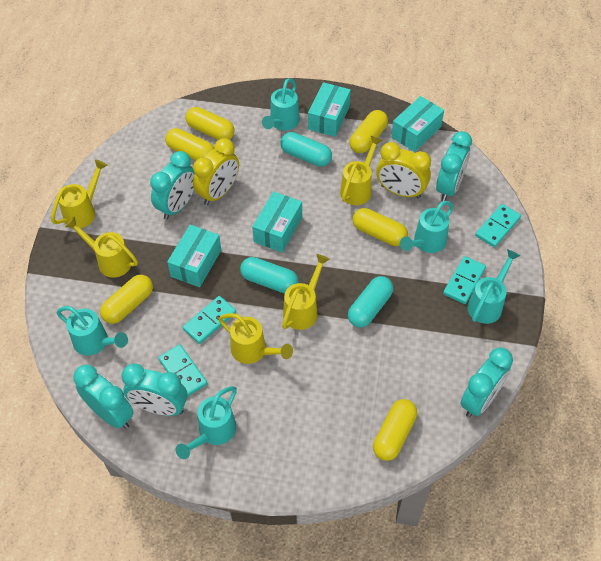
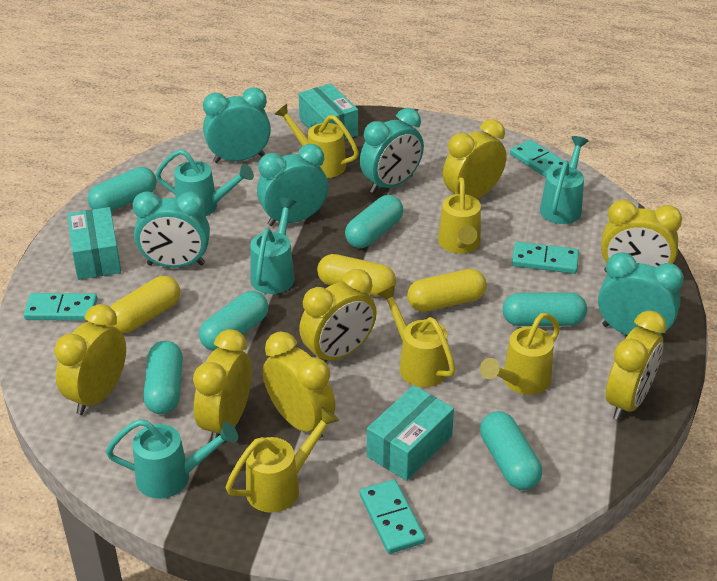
turquoise box: 4 -> 3
turquoise capsule: 3 -> 6
turquoise watering can: 5 -> 4
yellow capsule: 6 -> 3
yellow clock: 2 -> 7

